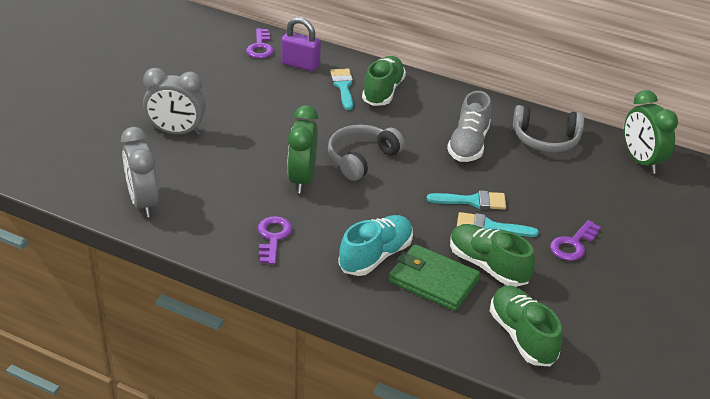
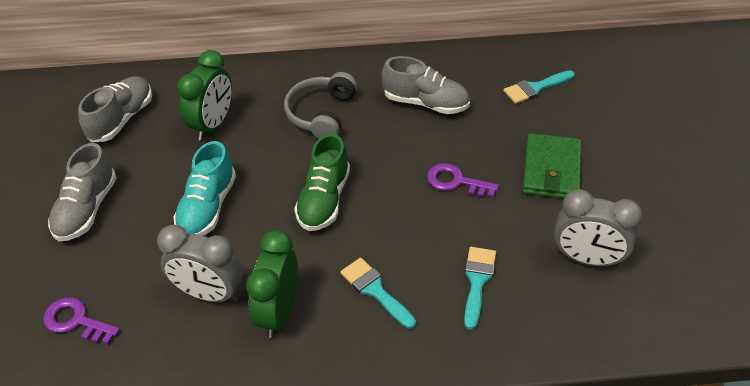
green shoe: 3 -> 1
grey headphones: 2 -> 1
grey shoe: 1 -> 3
purple key: 3 -> 2
purple padlock: 1 -> 0

